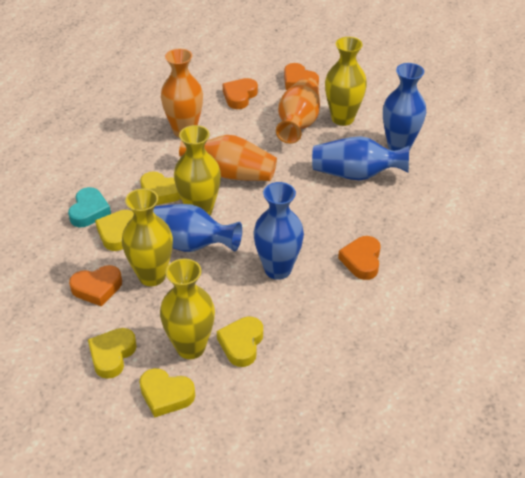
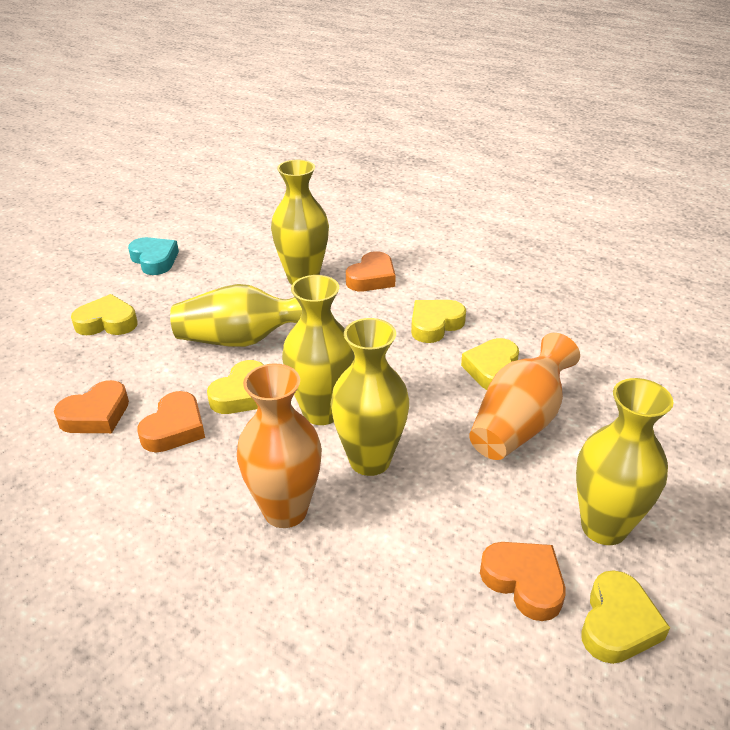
blue vase: 4 -> 0
orange vase: 3 -> 2
yellow vase: 4 -> 5

